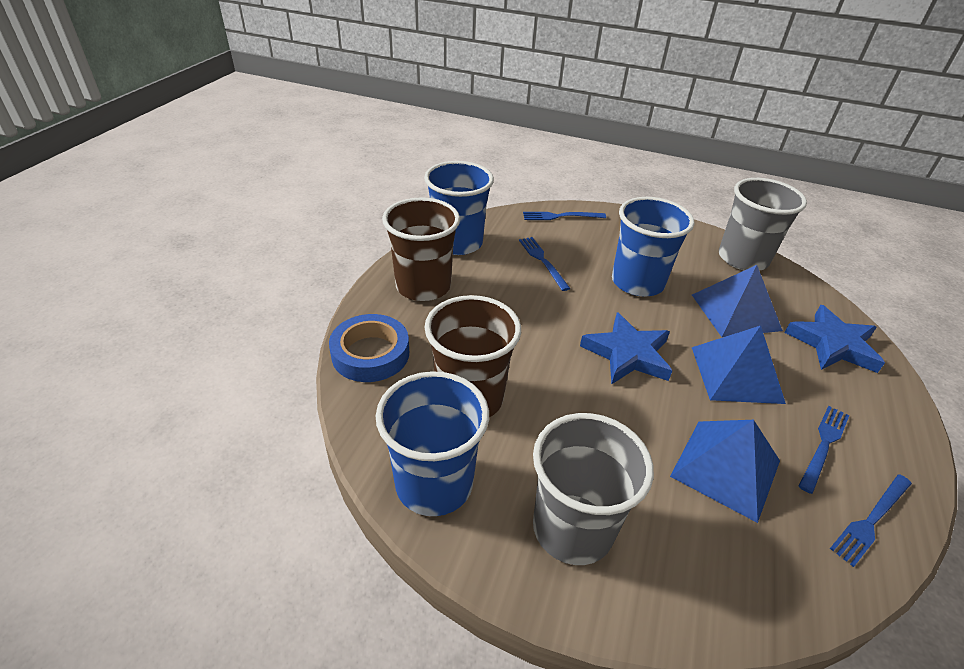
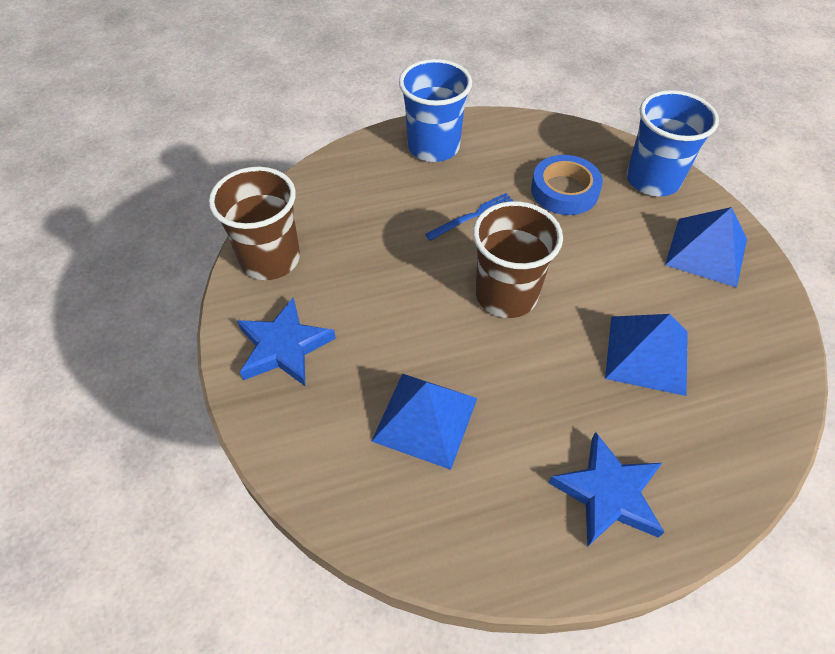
blue cup: 3 -> 2
blue fork: 4 -> 1
grey cup: 2 -> 0

